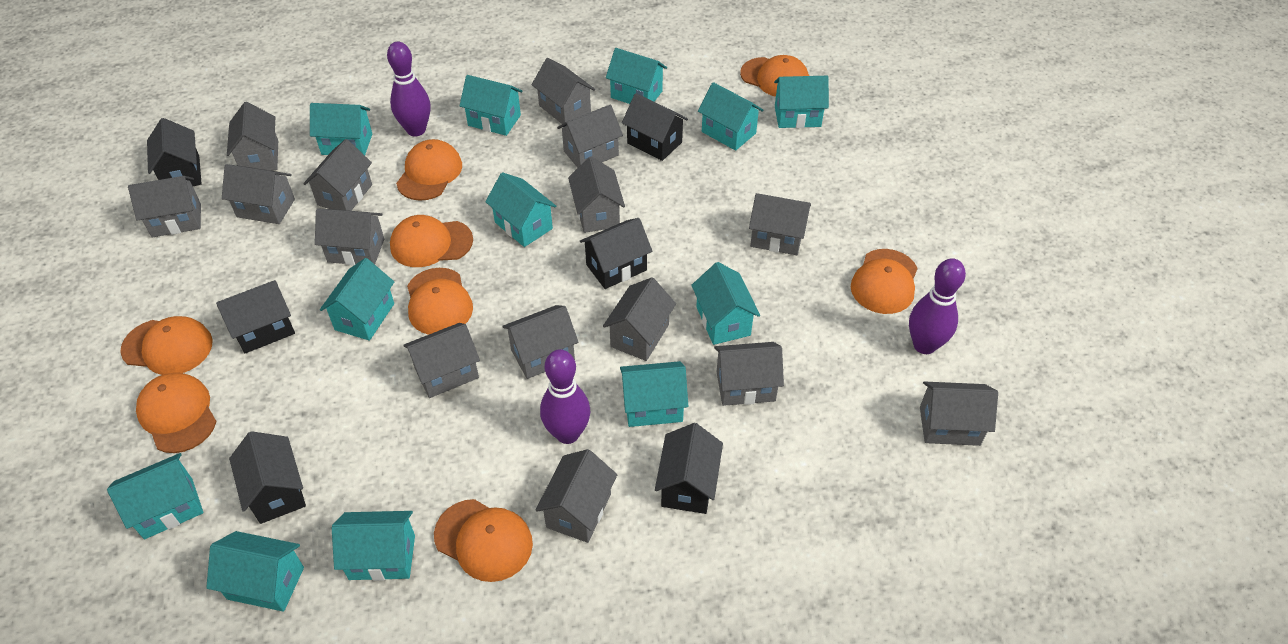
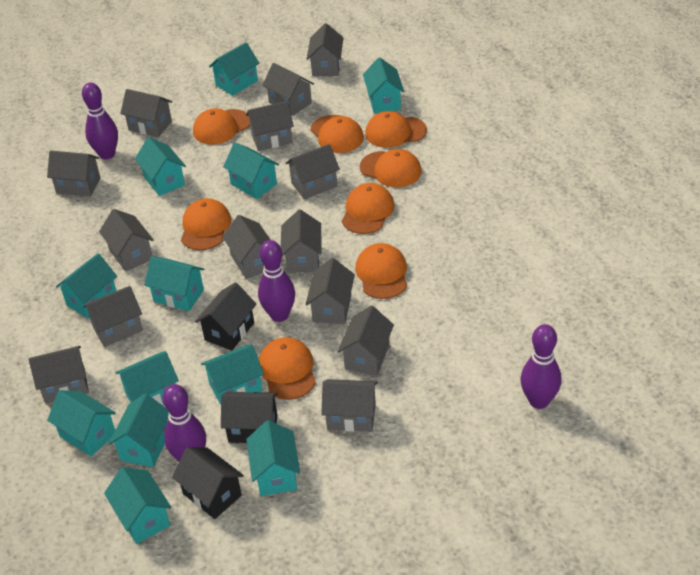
black house: 6 -> 3
grey house: 15 -> 14
purple bowling pin: 3 -> 4

